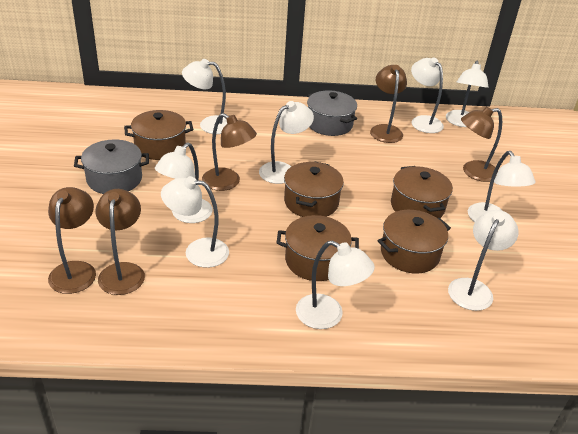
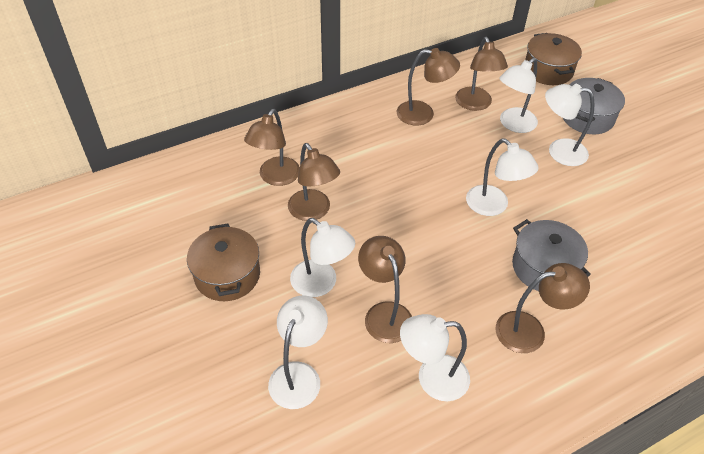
brown lamp: 5 -> 6
brown pot: 5 -> 2
white lamp: 9 -> 6

